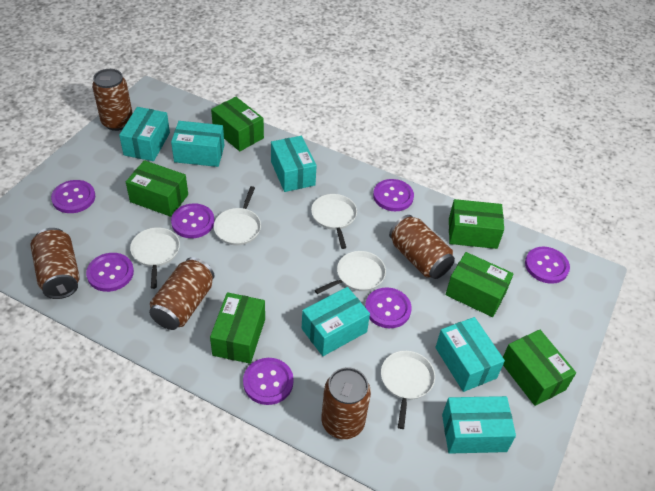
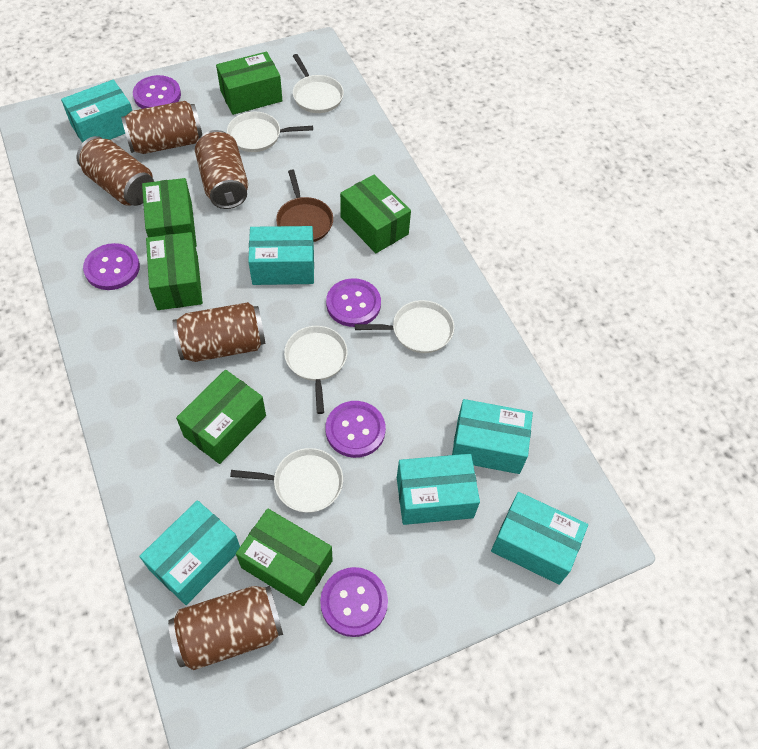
brown pan: 0 -> 1
purple button: 7 -> 5

